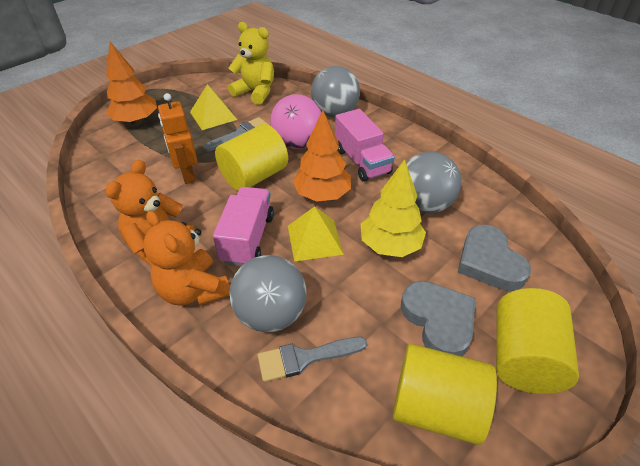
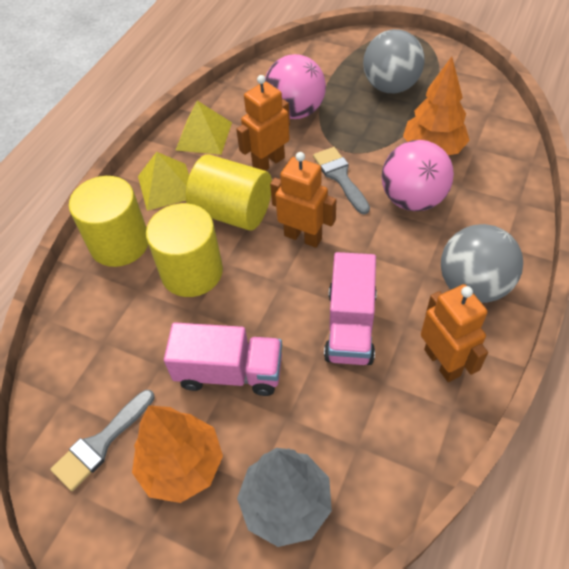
grey ball: 3 -> 2
grey heart: 2 -> 0
grey tree: 0 -> 1
orange robot: 1 -> 3
orange teddy bear: 2 -> 0
pink ball: 1 -> 2
yellow teddy bear: 1 -> 0
yellow tree: 1 -> 0

